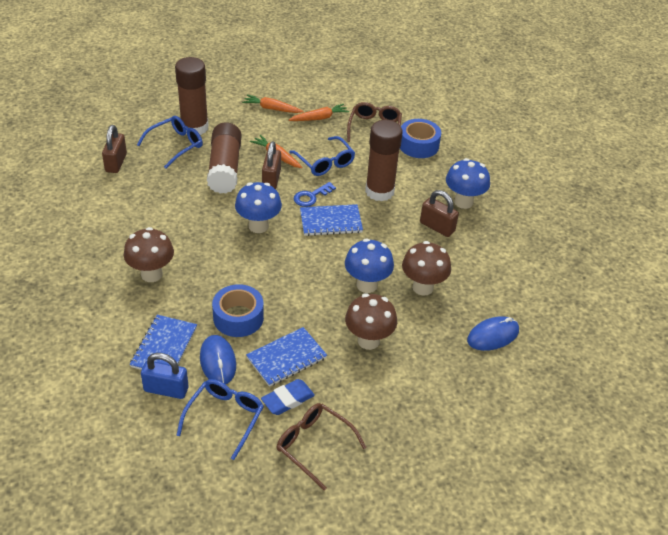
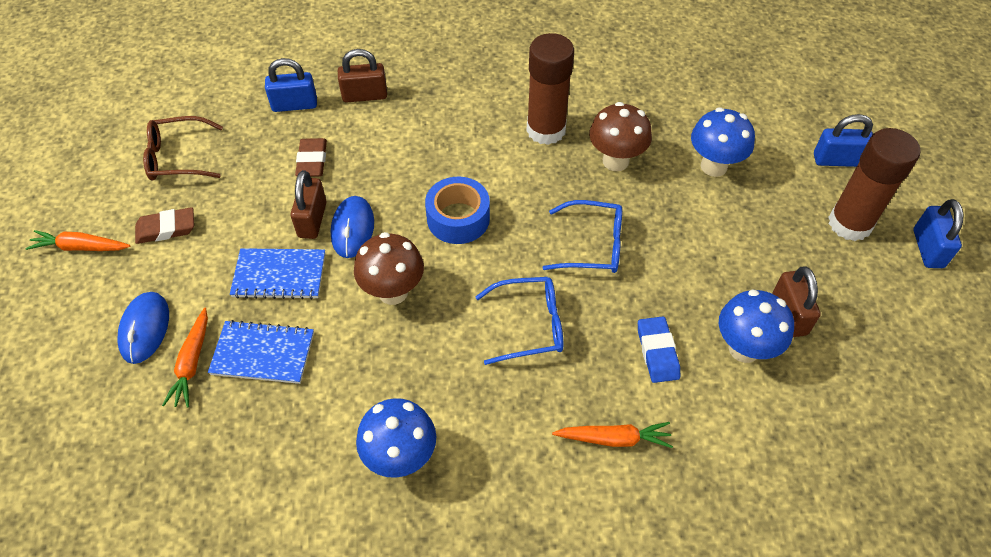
blue glasses: 3 -> 2
blue key: 1 -> 0
blue notebook: 3 -> 2
blue padlock: 1 -> 3
blue tape: 2 -> 1
brown eraser: 0 -> 2
brown glasses: 2 -> 1
brown glue stick: 3 -> 2
brown mushroom: 3 -> 2

